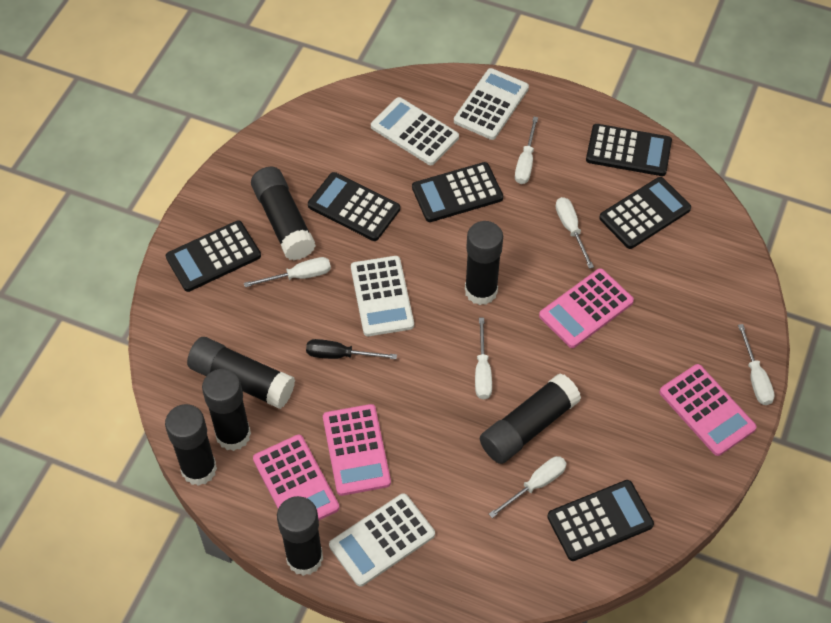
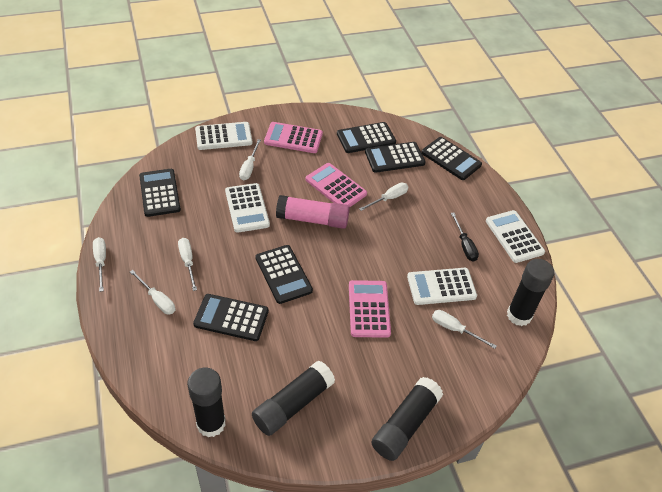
black glue stick: 7 -> 4
pink calculator: 4 -> 3
pink glue stick: 0 -> 1

